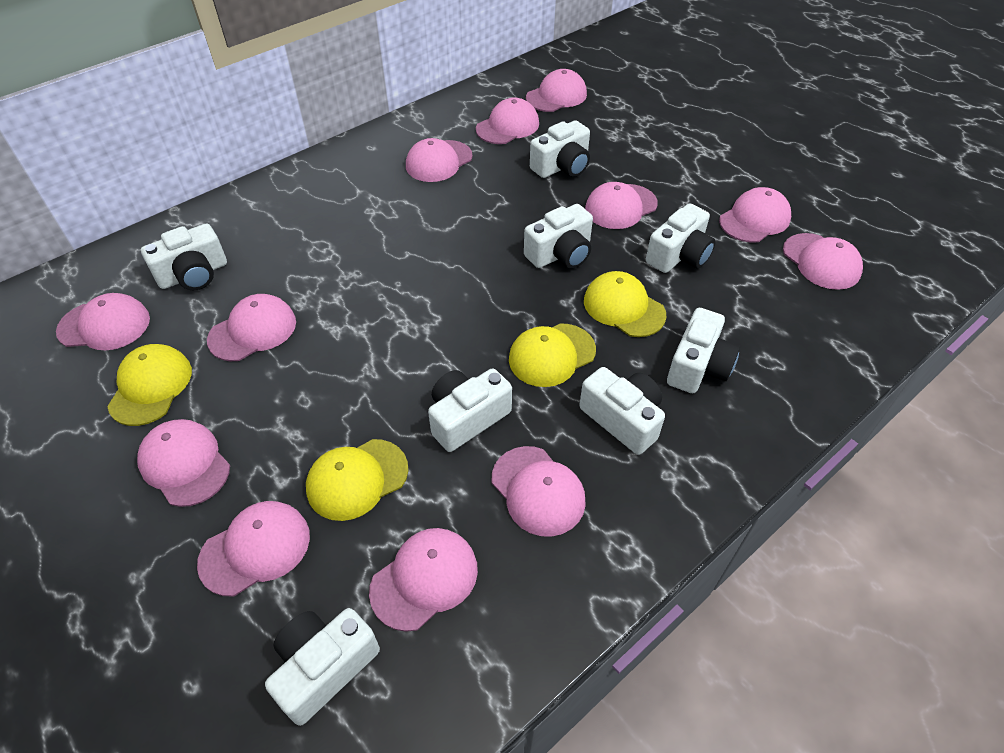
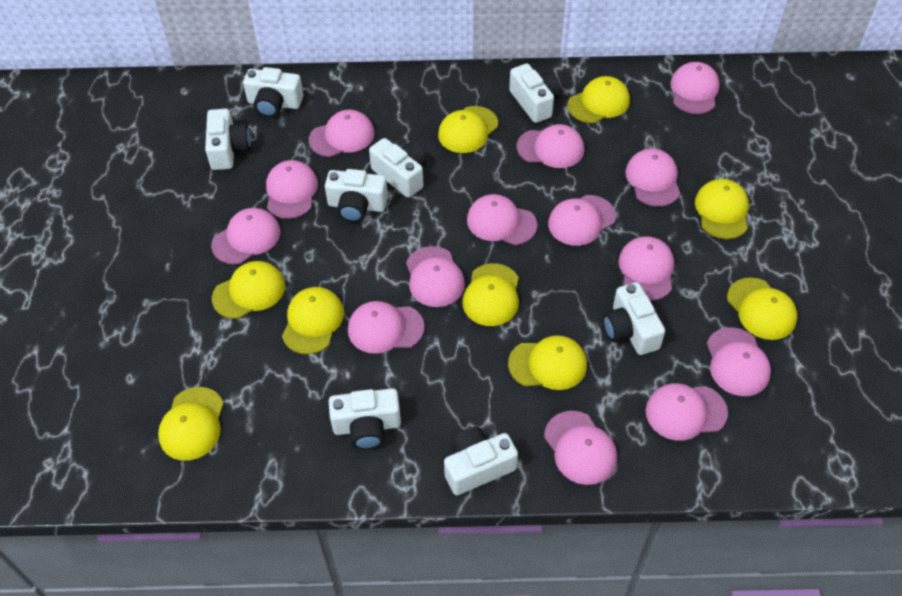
pink cap: 12 -> 14
yellow cap: 4 -> 9

